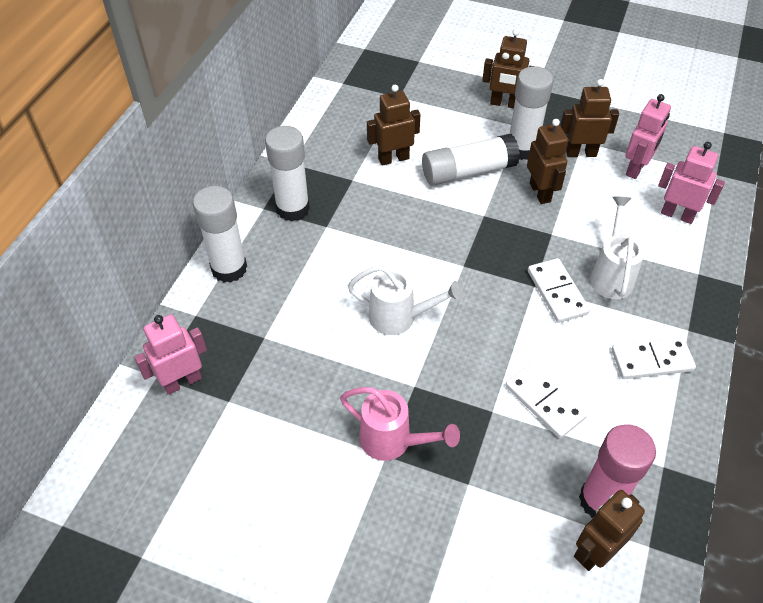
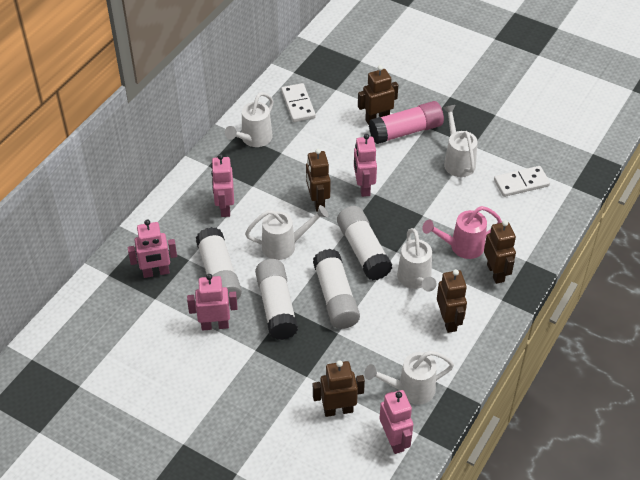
pink robot: 3 -> 5
white domino: 3 -> 2
white watering can: 2 -> 5

